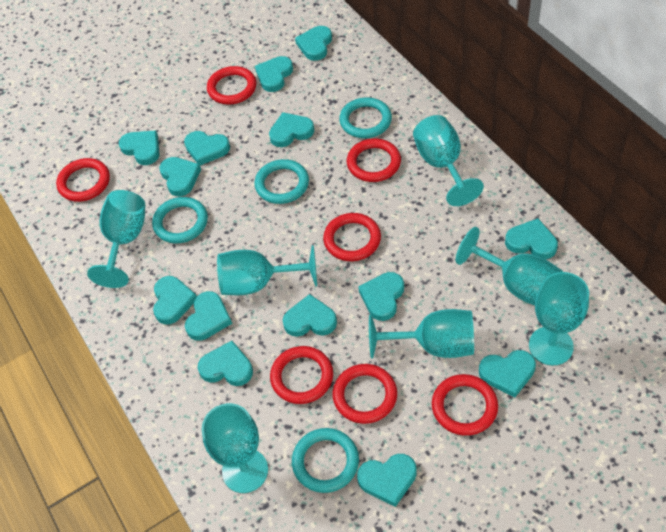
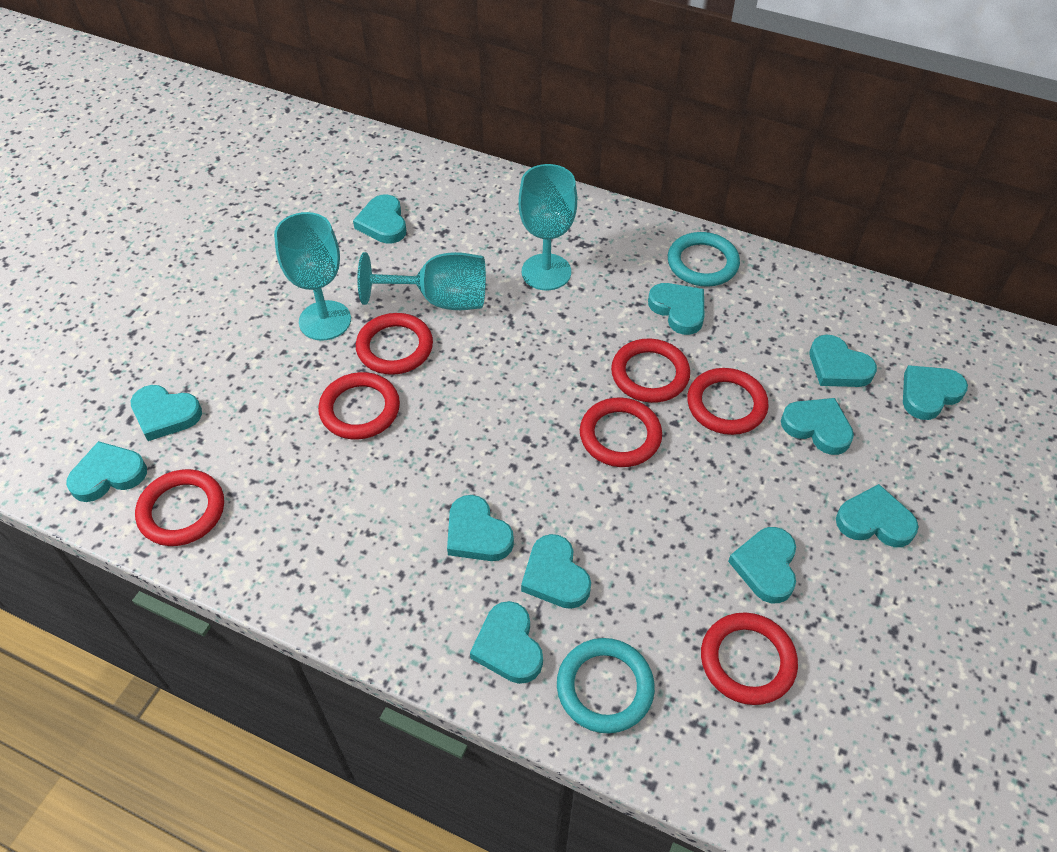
turquoise goblet: 7 -> 3
turquoise heart: 14 -> 12
turquoise ring: 4 -> 2

